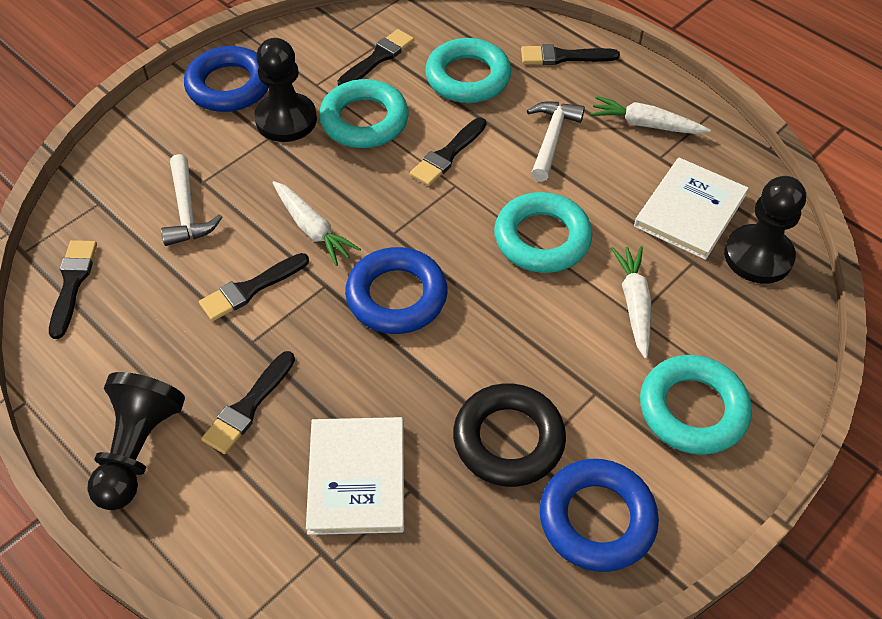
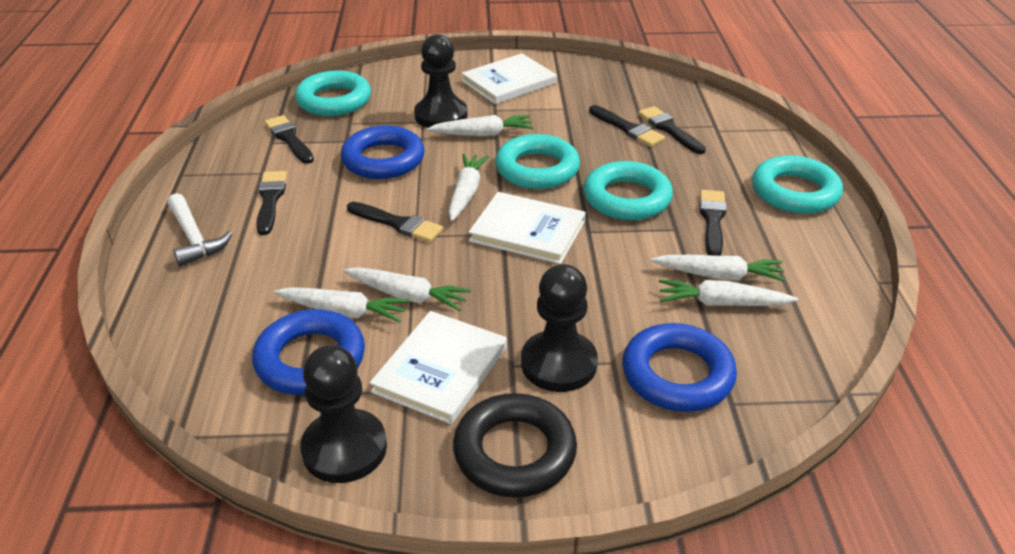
white book: 2 -> 3
white carrot: 3 -> 6
white hammer: 2 -> 1

